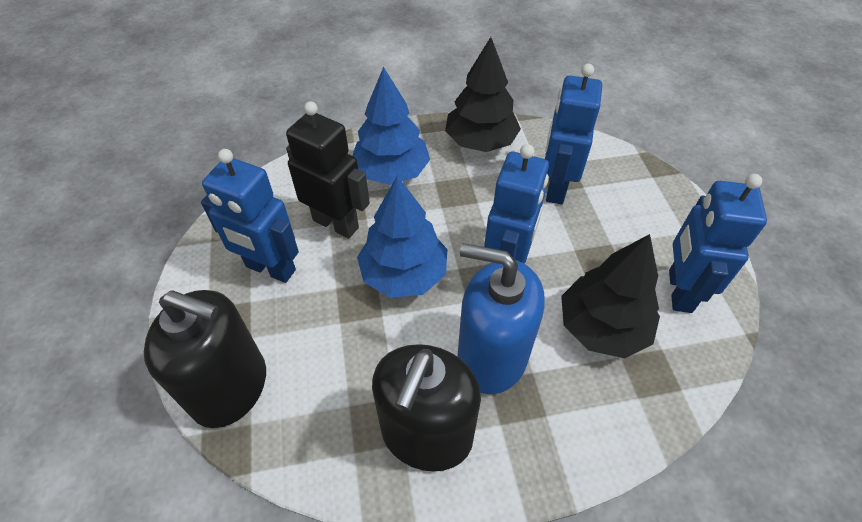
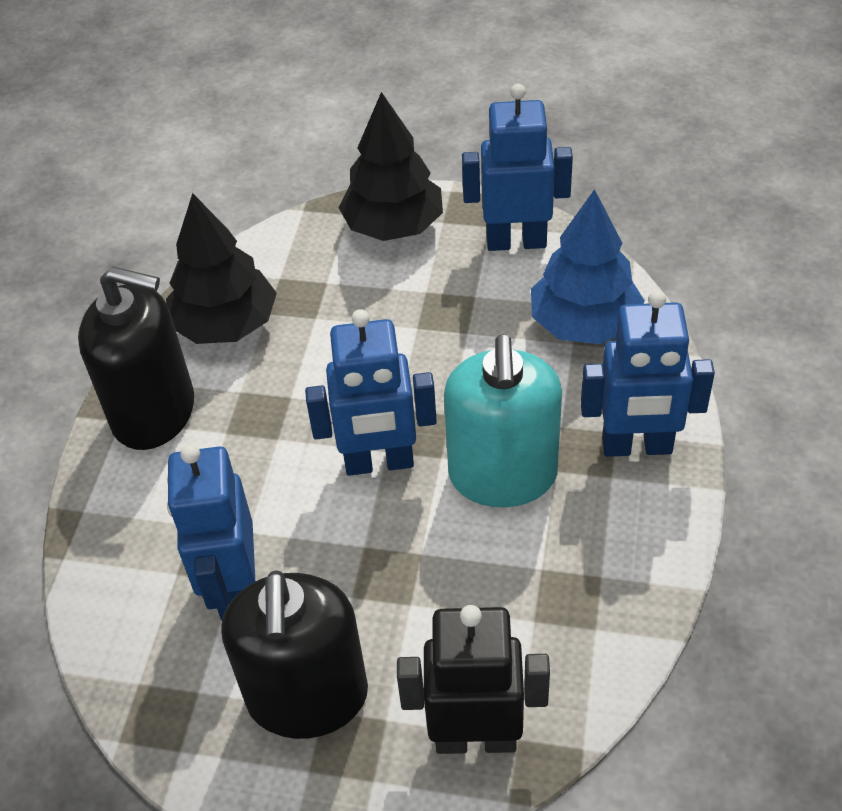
blue soap dispenser: 1 -> 0
blue tree: 2 -> 1
turquoise soap dispenser: 0 -> 1

